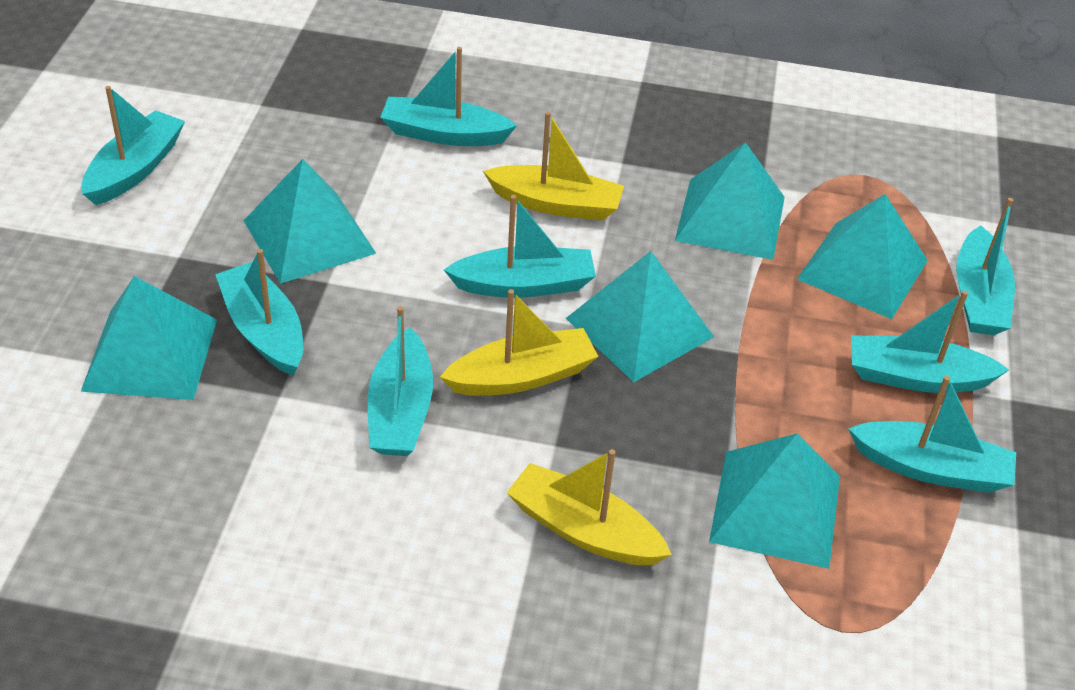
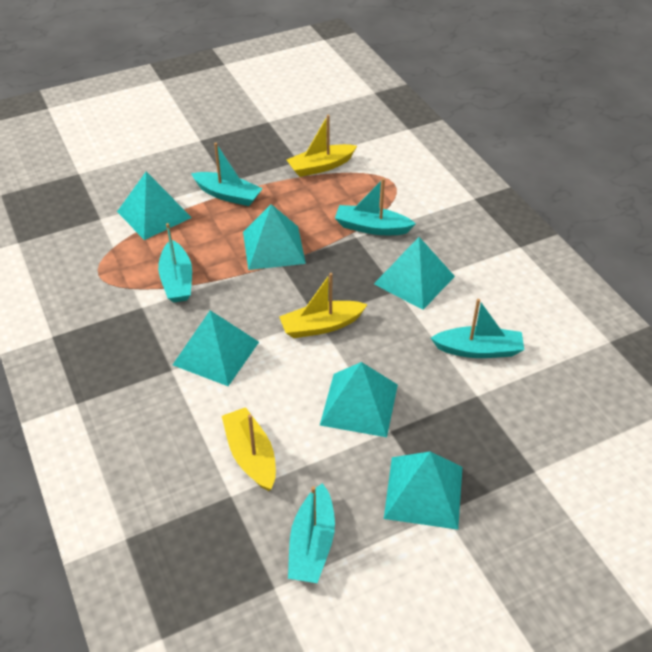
turquoise boat: 8 -> 5

